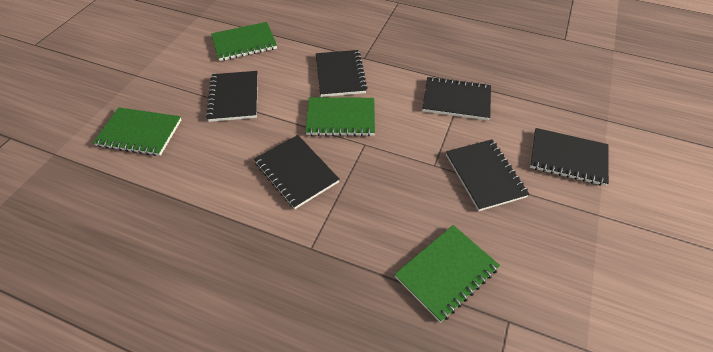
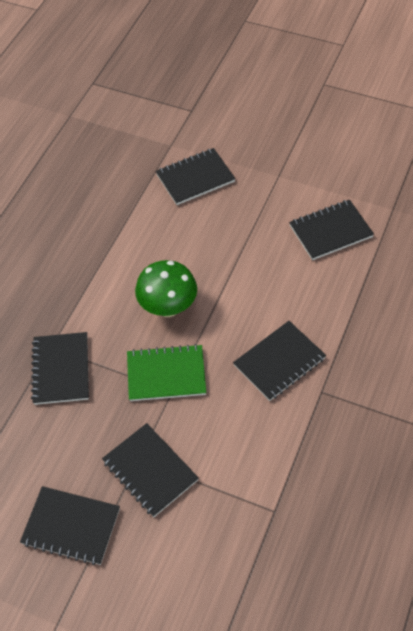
green mushroom: 0 -> 1
green notebook: 4 -> 1

